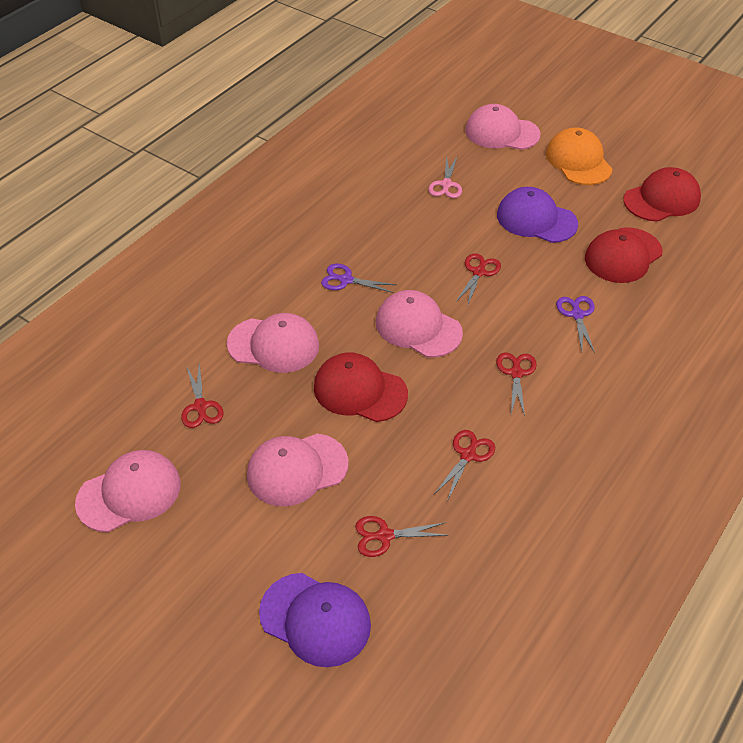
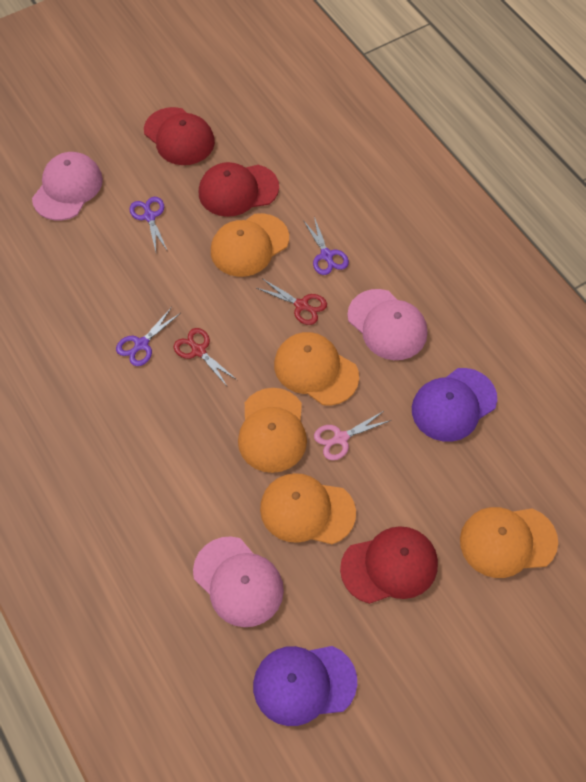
orange cap: 1 -> 5
pink cap: 5 -> 3
purple scissors: 2 -> 3
red scissors: 5 -> 2

